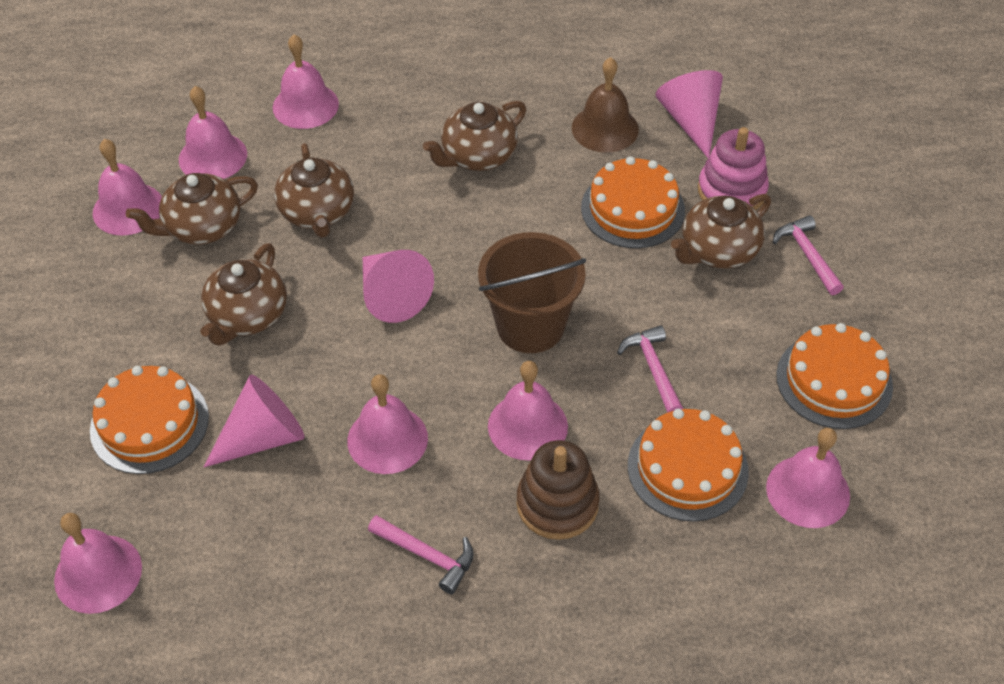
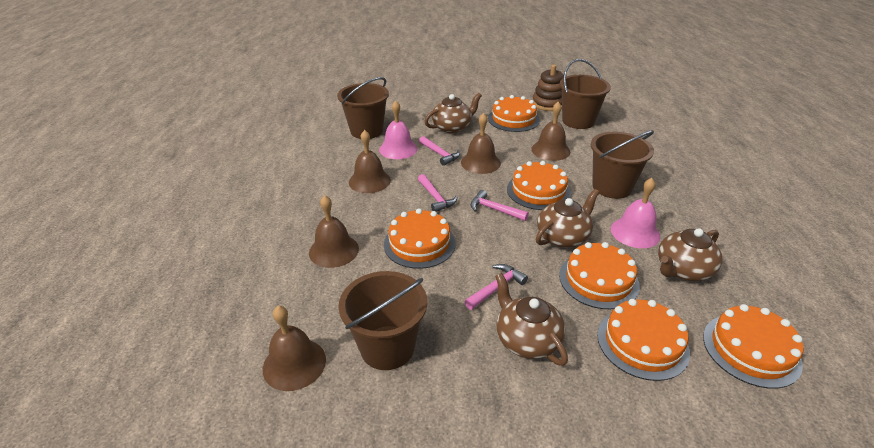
brown bell: 1 -> 5
brown bucket: 1 -> 4
brown teapot: 5 -> 4
orange cake: 4 -> 6
pink bell: 7 -> 2
pink cone: 3 -> 0
pink hammer: 3 -> 4
pink stacking toy: 1 -> 0

